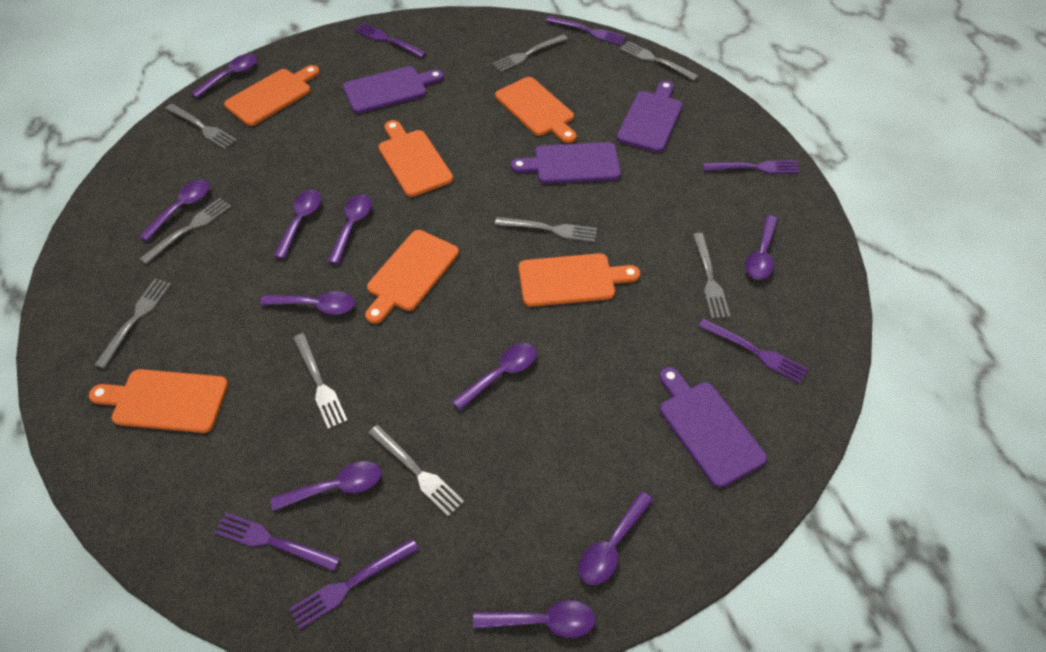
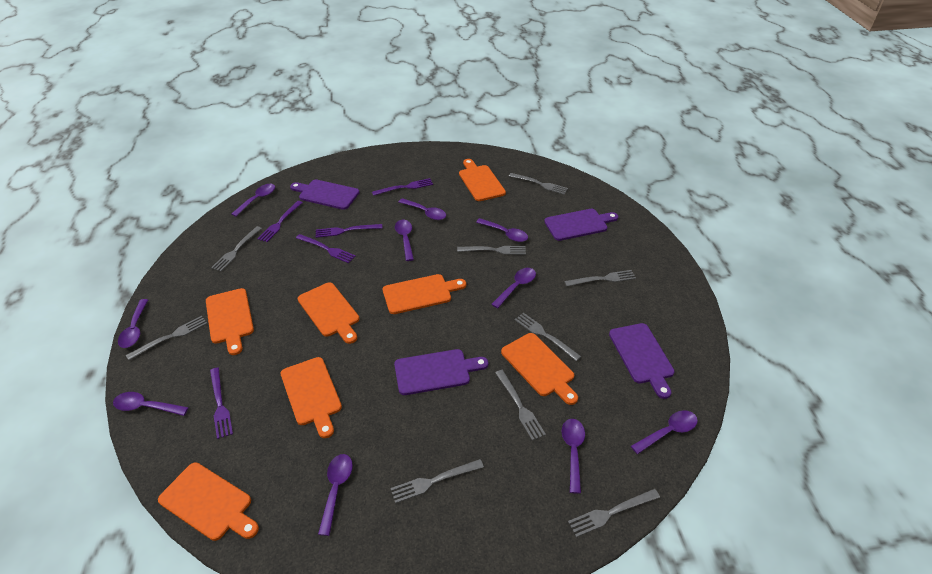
orange cutting board: 6 -> 7
purple fork: 6 -> 5

